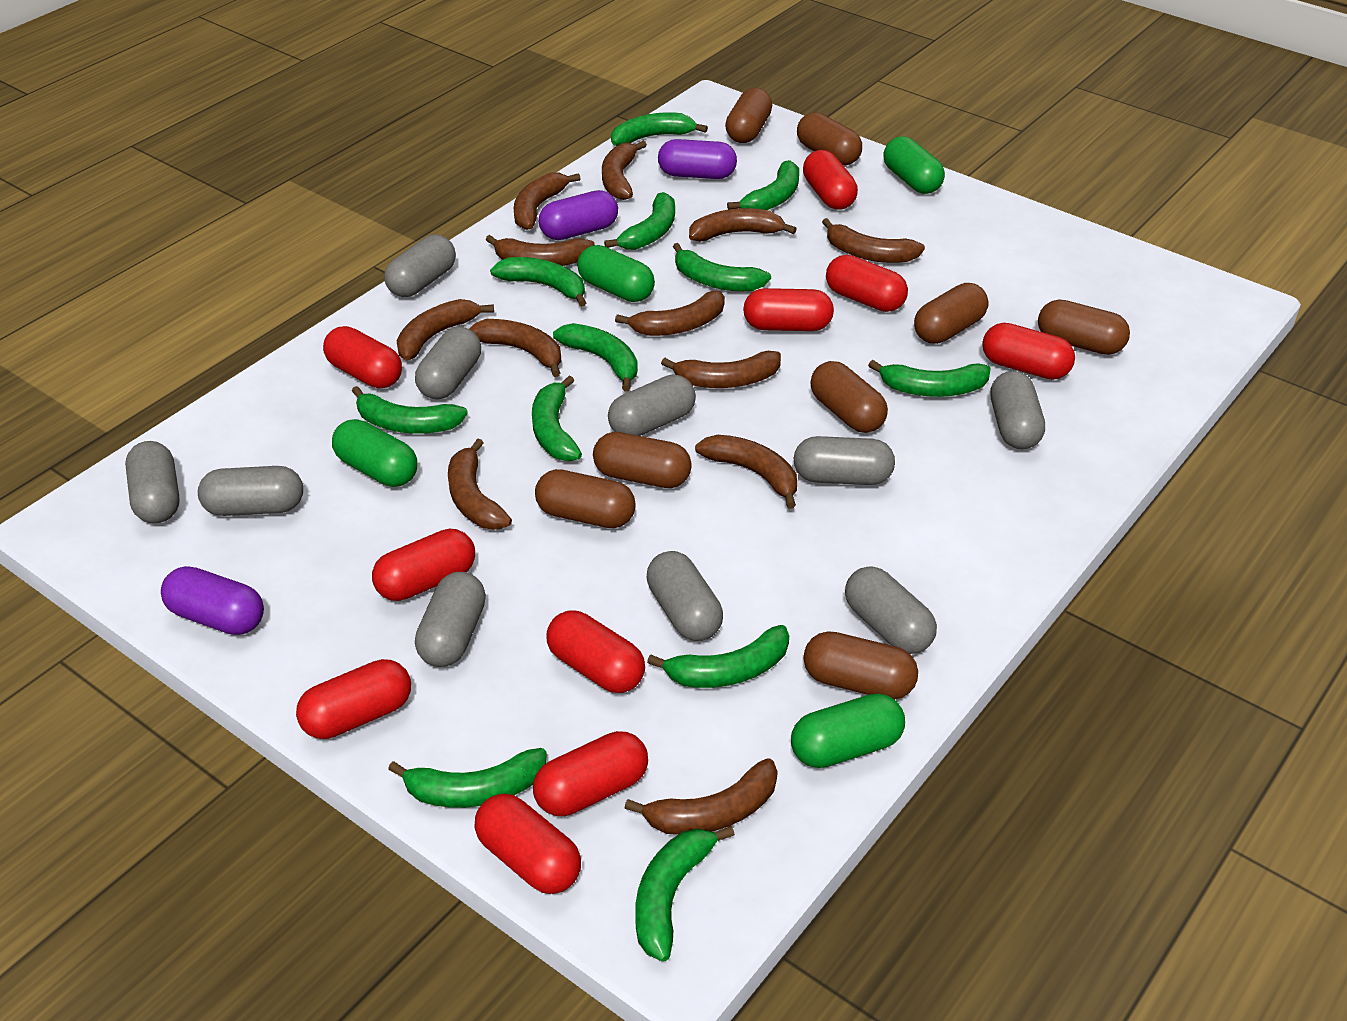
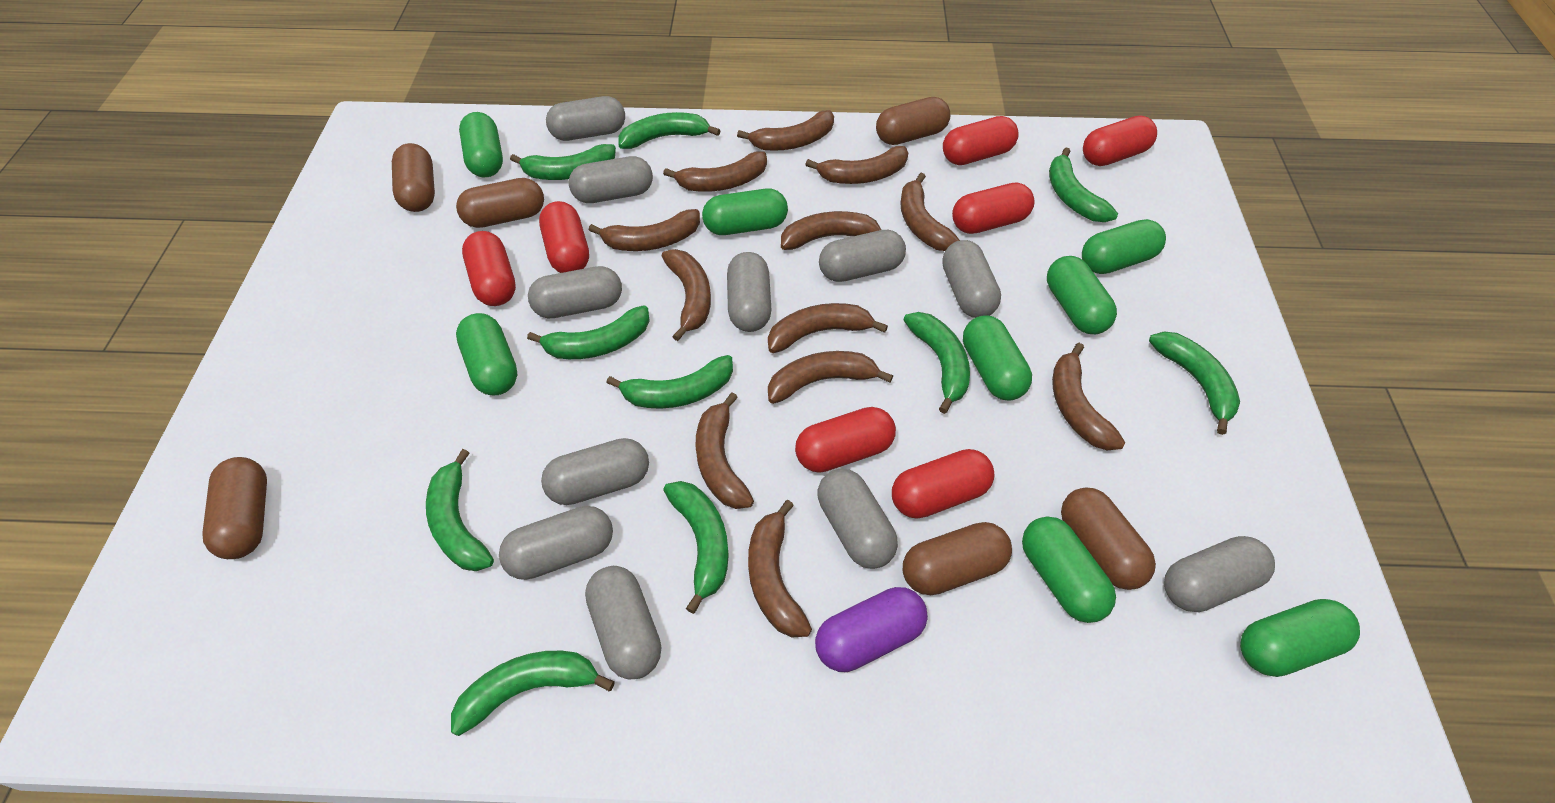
brown capsule: 8 -> 6
green banana: 12 -> 10
green capsule: 4 -> 8
grey capsule: 10 -> 11
purple capsule: 3 -> 1
red capsule: 10 -> 7

